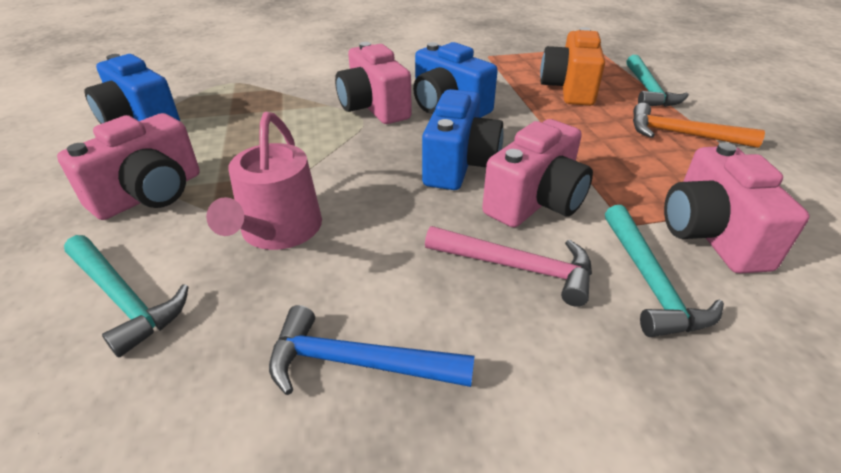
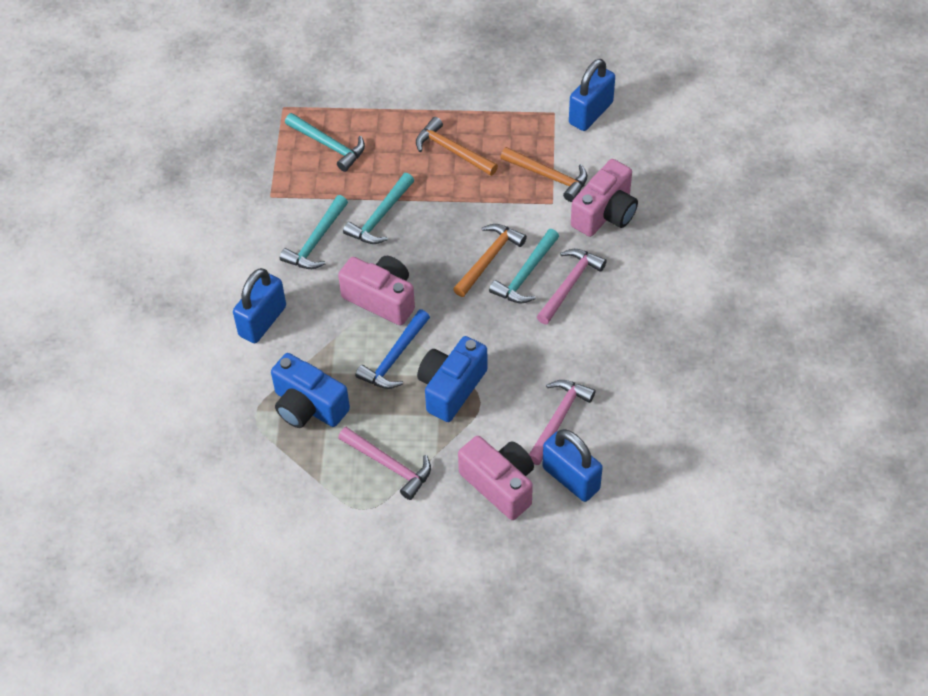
blue camera: 3 -> 2
blue padlock: 0 -> 3
orange camera: 1 -> 0
orange hammer: 1 -> 3
pink camera: 4 -> 3
pink hammer: 1 -> 3
pink watering can: 1 -> 0
turquoise hammer: 3 -> 4

